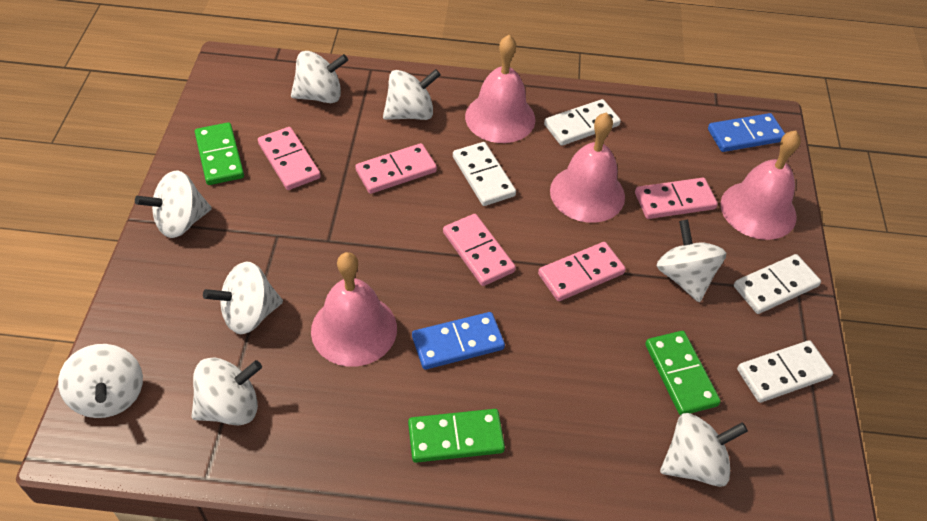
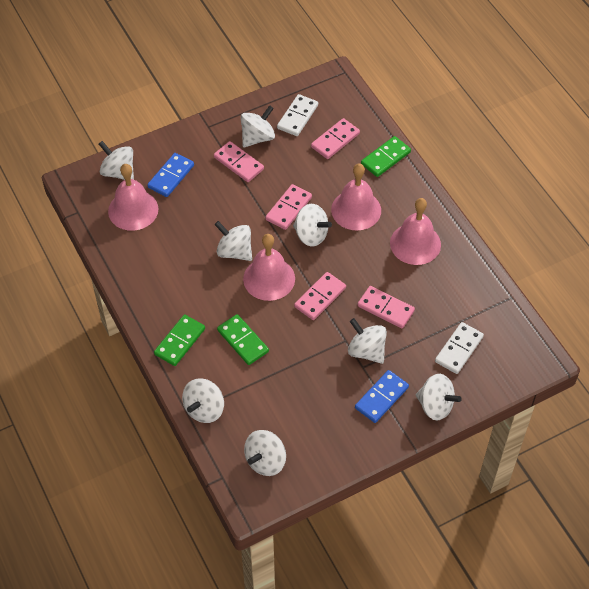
white domino: 4 -> 2

